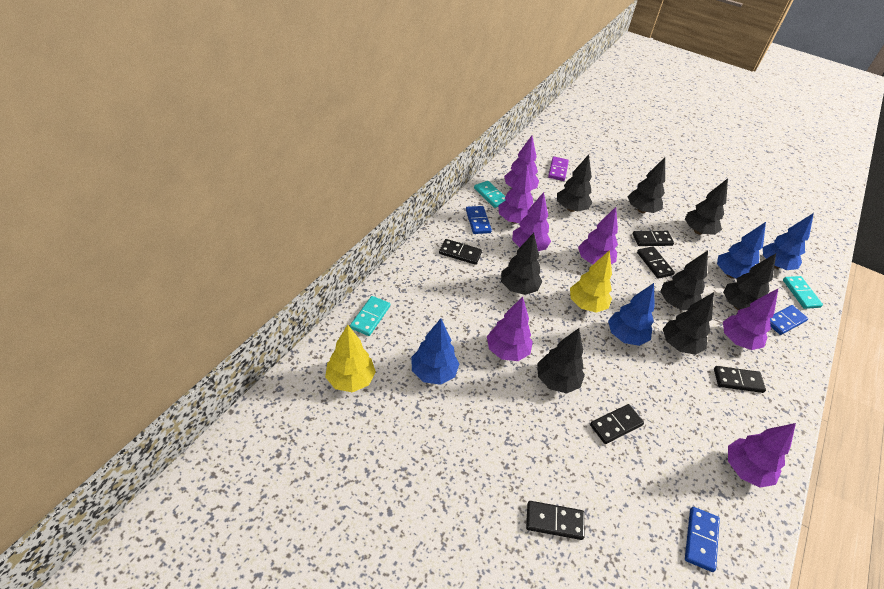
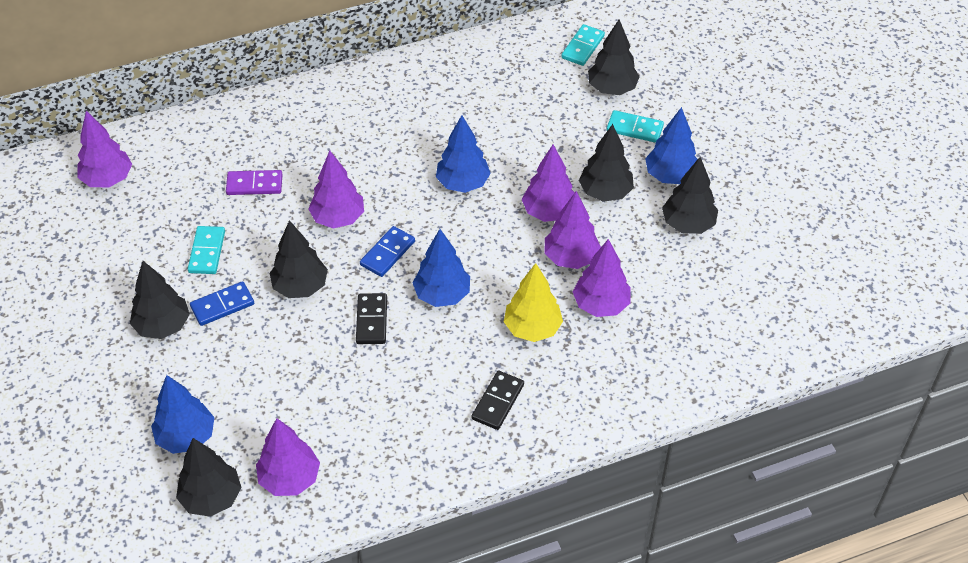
black domino: 6 -> 2
black tree: 8 -> 6
blue domino: 3 -> 2
purple tree: 7 -> 6
yellow tree: 2 -> 1

